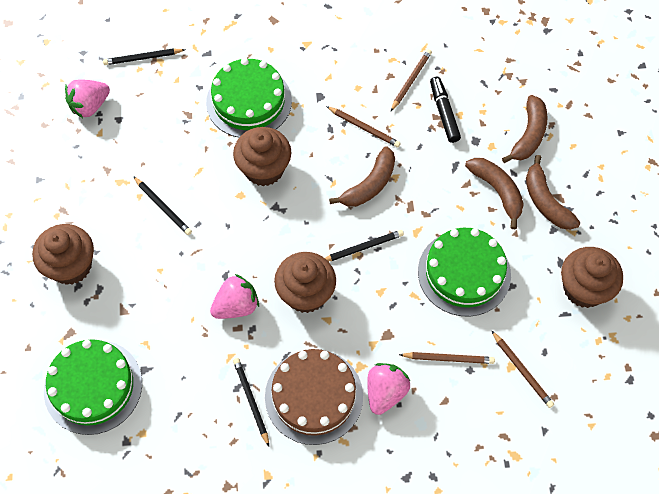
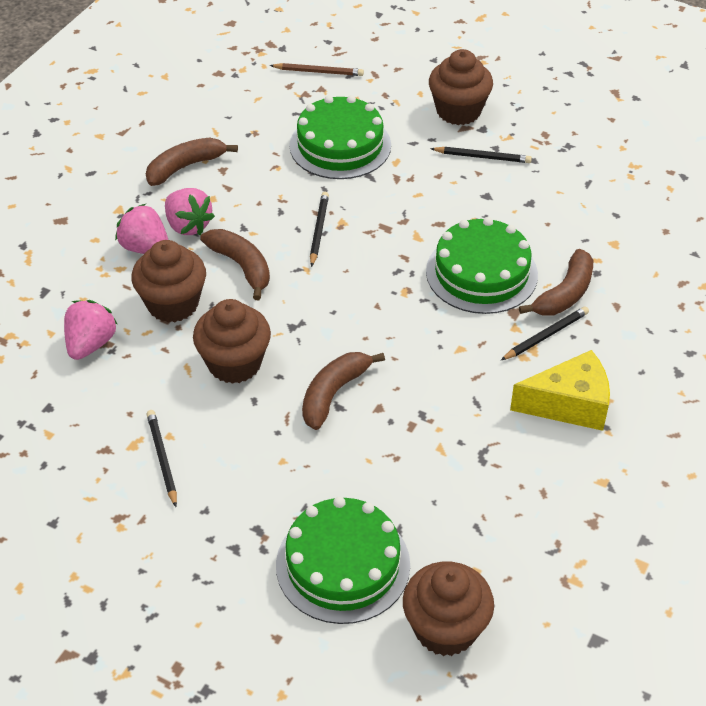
black marker: 1 -> 0
brown cake: 1 -> 0
brown pencil: 4 -> 1
yellow cheese: 0 -> 1

